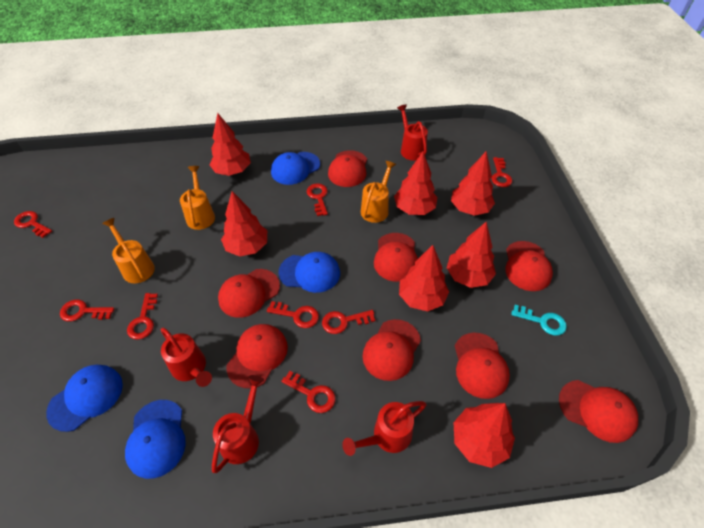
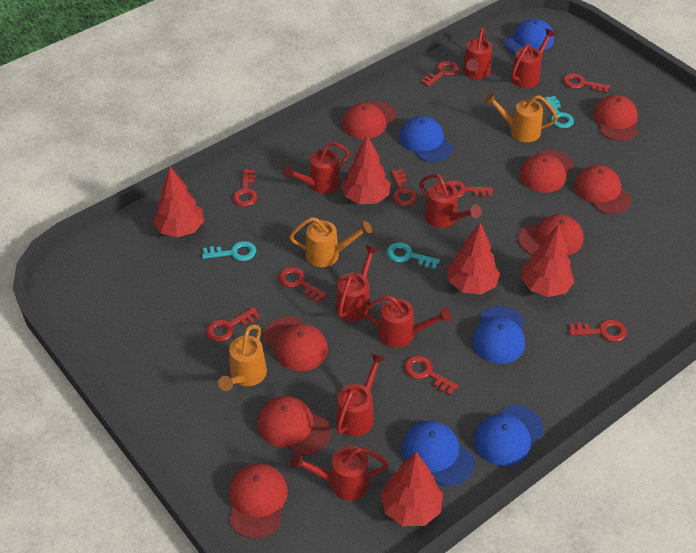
blue cap: 4 -> 5
red key: 8 -> 9
red tree: 7 -> 5
red watering can: 4 -> 8
turquoise key: 1 -> 3

